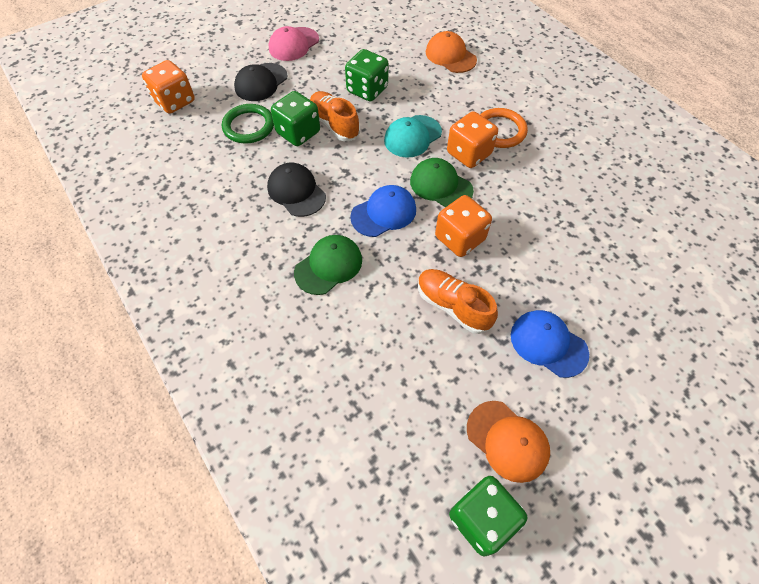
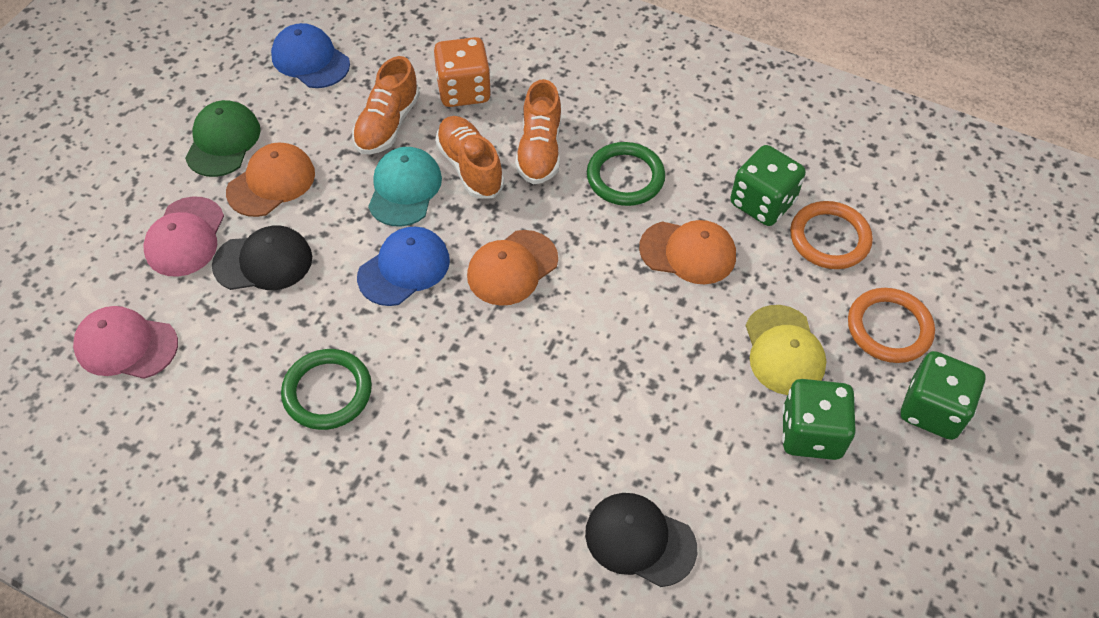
green cap: 2 -> 1
green ring: 1 -> 2
orange cap: 2 -> 3
orange dice: 3 -> 1
orange ring: 1 -> 2
orange shoe: 2 -> 3
pink cap: 1 -> 2
yellow cap: 0 -> 1

